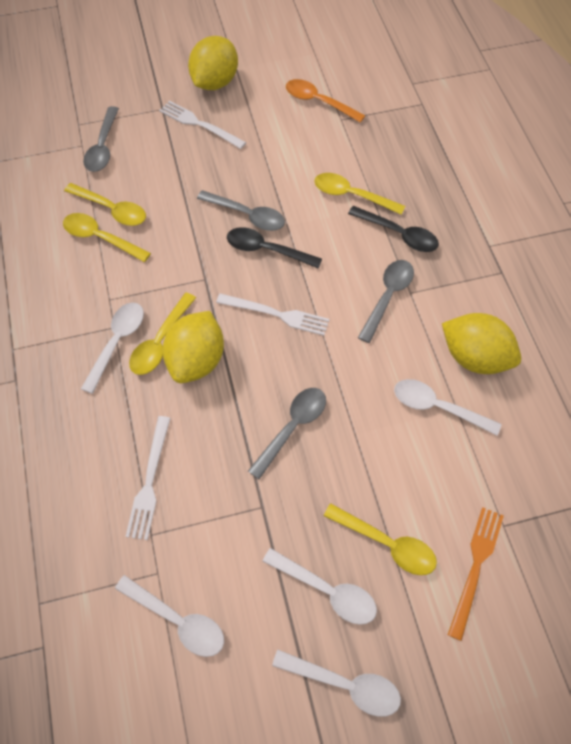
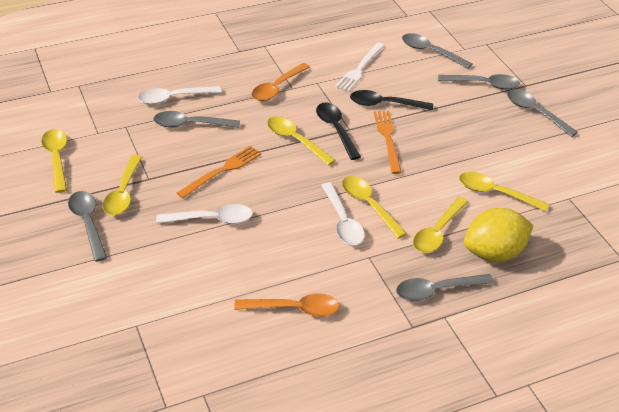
grey spoon: 4 -> 6
orange fork: 1 -> 2
orange spoon: 1 -> 2
white fork: 3 -> 1
white spoon: 5 -> 3
yellow lemon: 3 -> 1
yellow spoon: 5 -> 6

